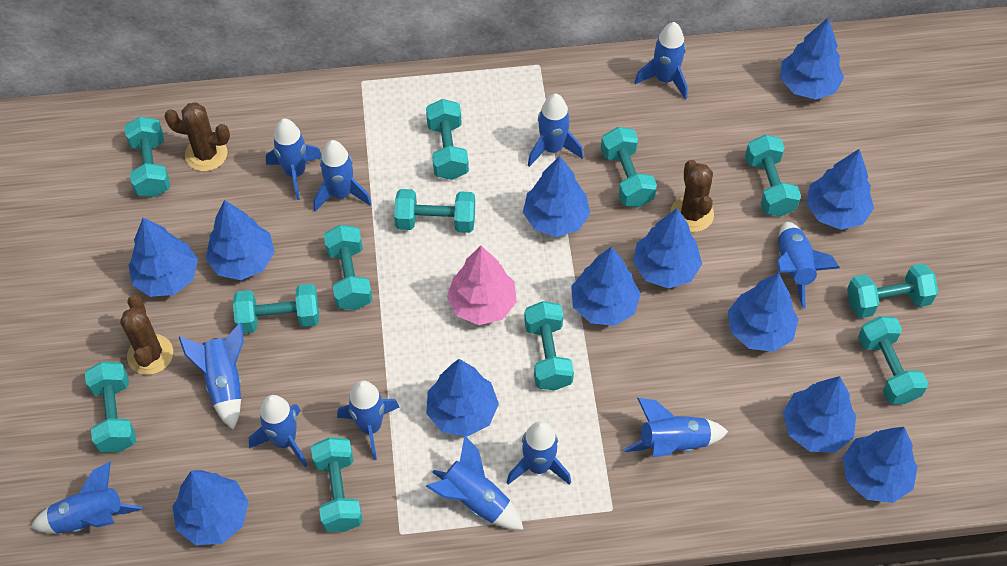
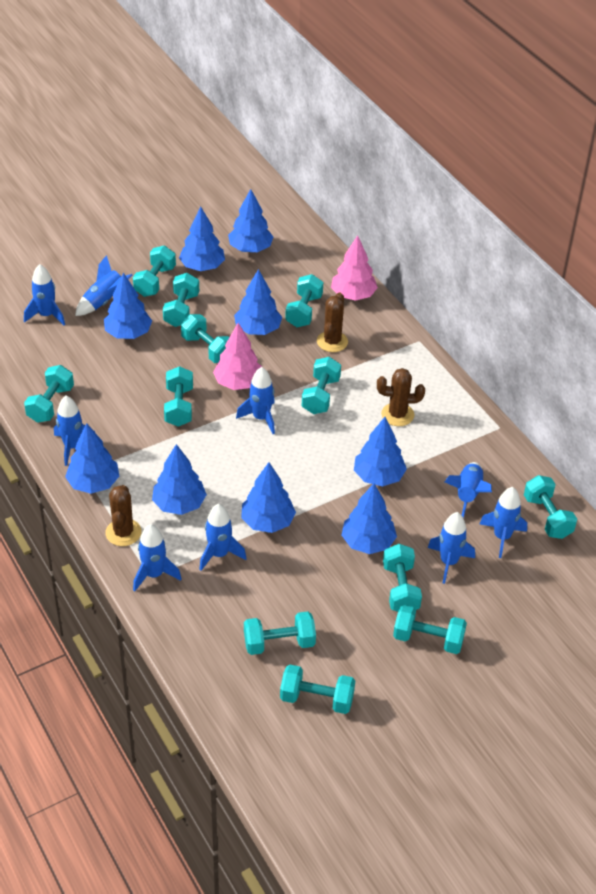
blue rocket: 12 -> 9
blue tree: 12 -> 9
pink tree: 1 -> 2

